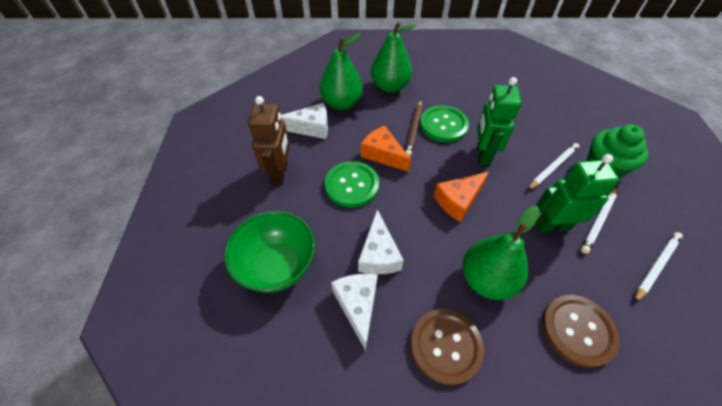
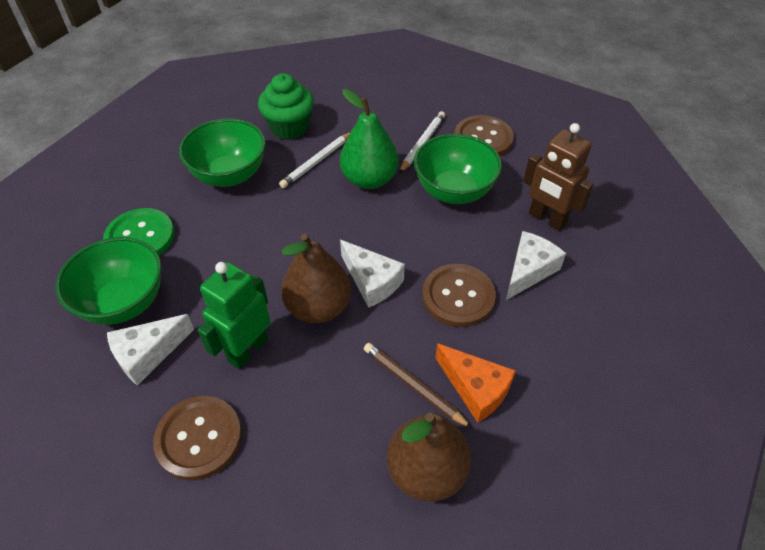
brown button: 2 -> 3
brown pear: 0 -> 2
green bowl: 1 -> 3
green button: 2 -> 1
green pear: 3 -> 1
green robot: 2 -> 1
orange cheese: 2 -> 1
white pencil: 3 -> 2

